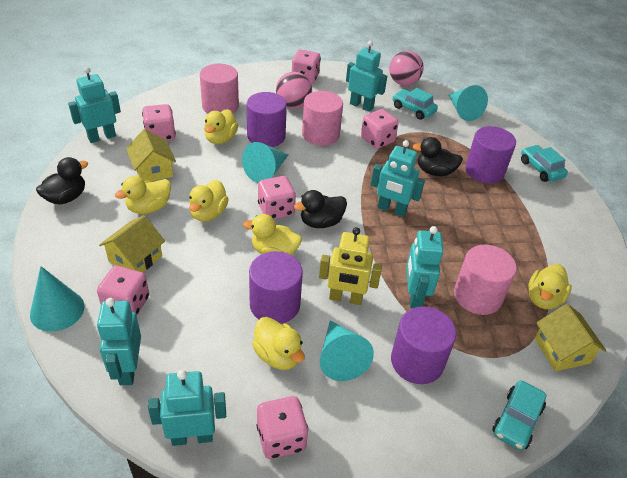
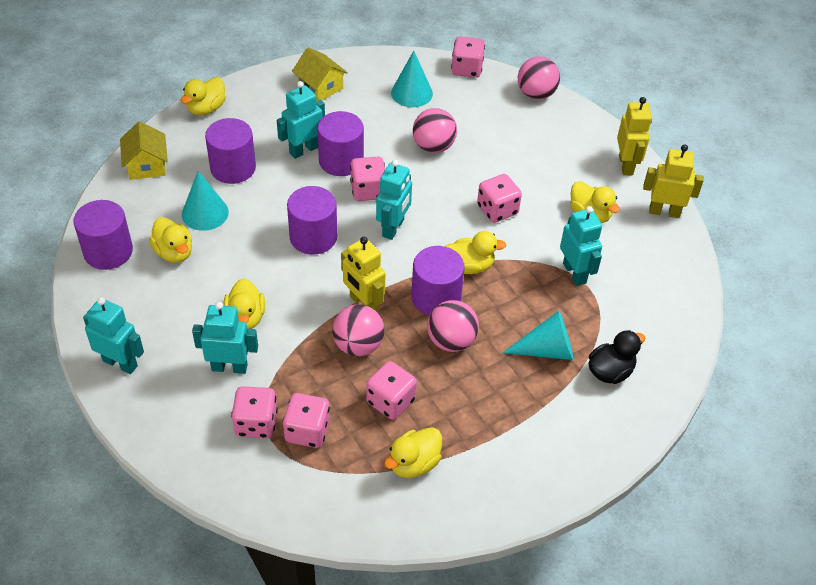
black duck: 3 -> 1
pink ball: 2 -> 4
pink cylinder: 3 -> 0
purple cylinder: 4 -> 5
turquoise car: 3 -> 0
turquoise cone: 4 -> 3
turquoise robot: 6 -> 5
yellow house: 3 -> 2
yellow robot: 1 -> 3

